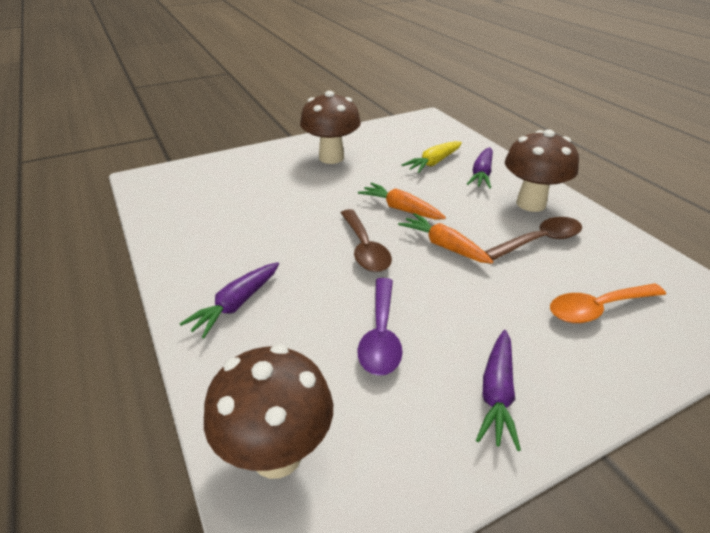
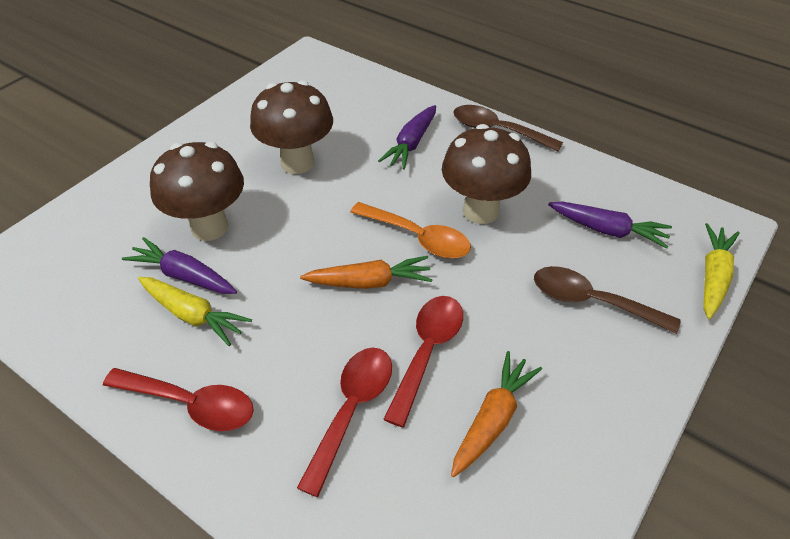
purple spoon: 1 -> 0
red spoon: 0 -> 3
yellow carrot: 1 -> 2

